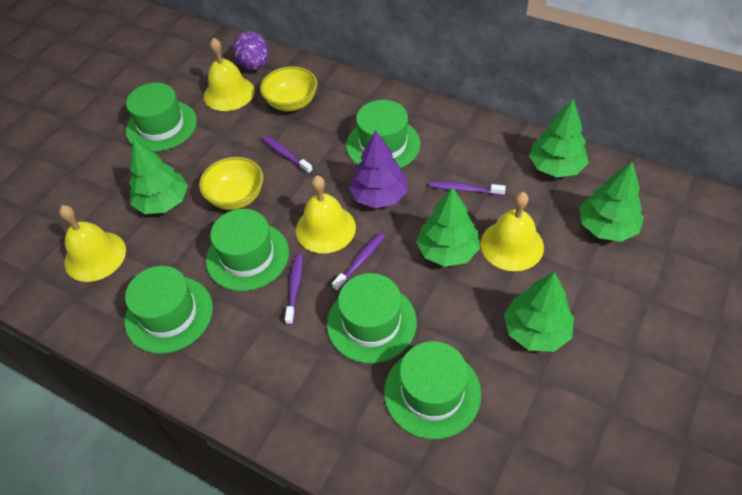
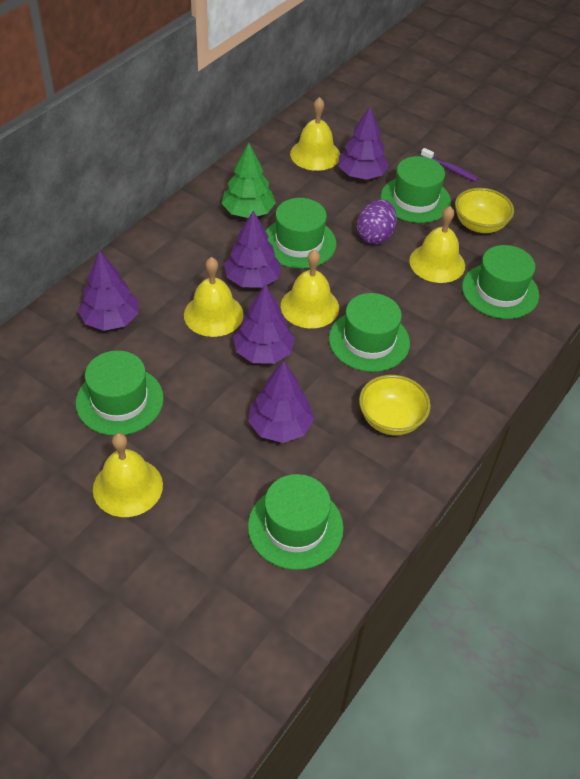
green tree: 5 -> 1
purple toothbrush: 4 -> 1
purple tree: 1 -> 5
yellow bell: 4 -> 5

